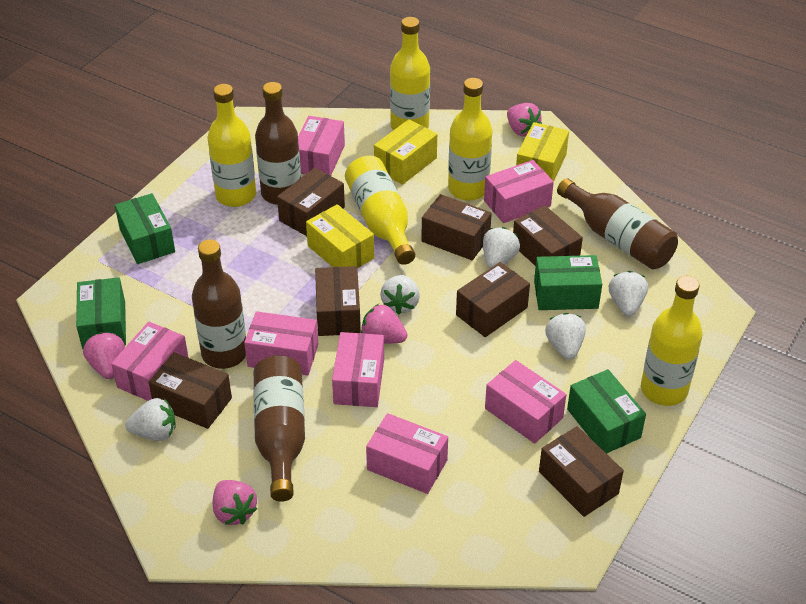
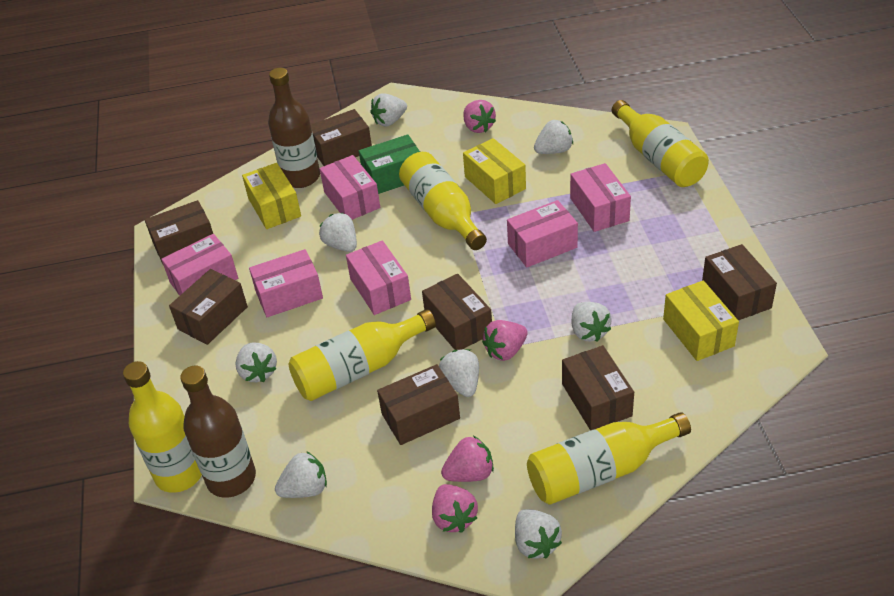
brown bottle: 4 -> 2
green box: 4 -> 1
pink box: 7 -> 6
white strawberry: 5 -> 8

